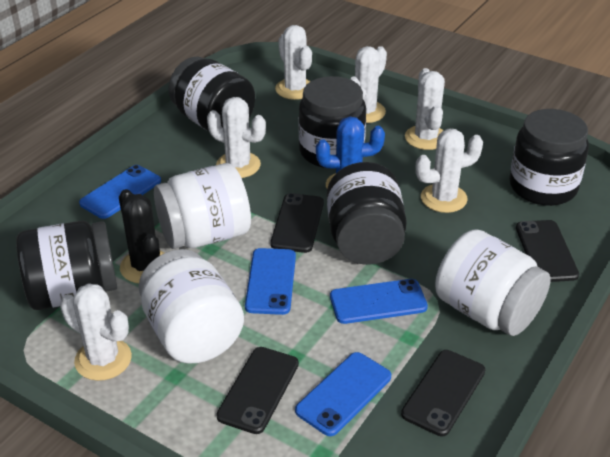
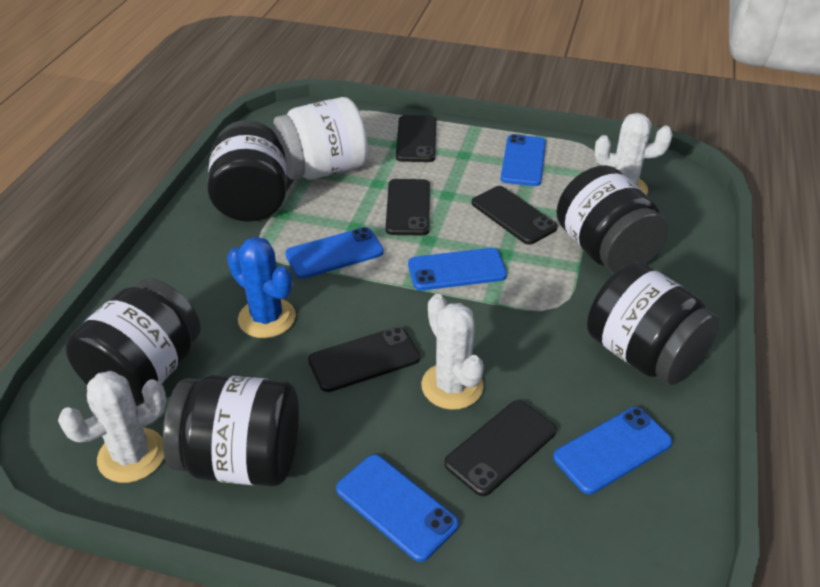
black cactus: 1 -> 0
black phone: 4 -> 5
blue phone: 4 -> 5
white cactus: 6 -> 3
white jar: 3 -> 1

